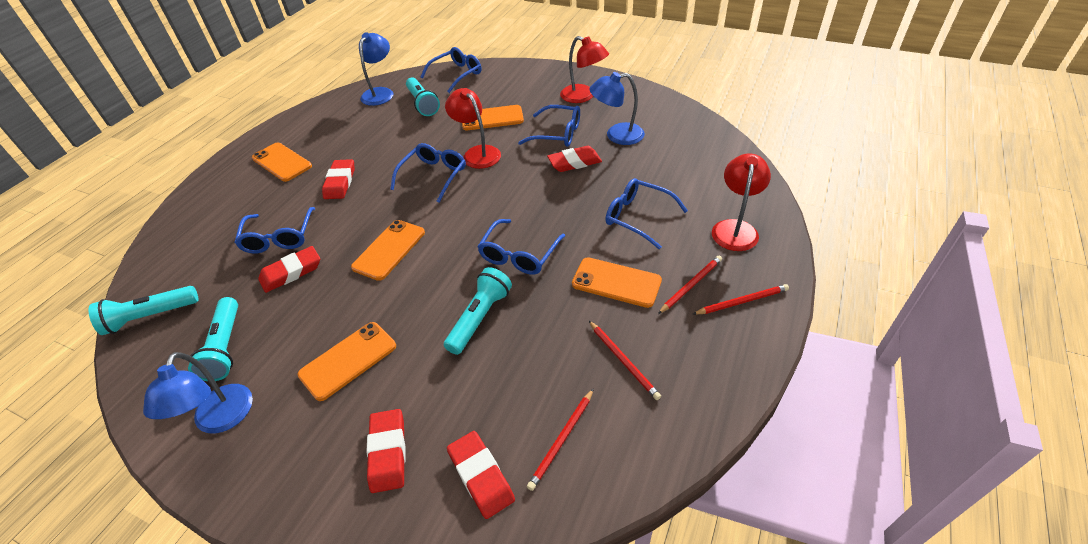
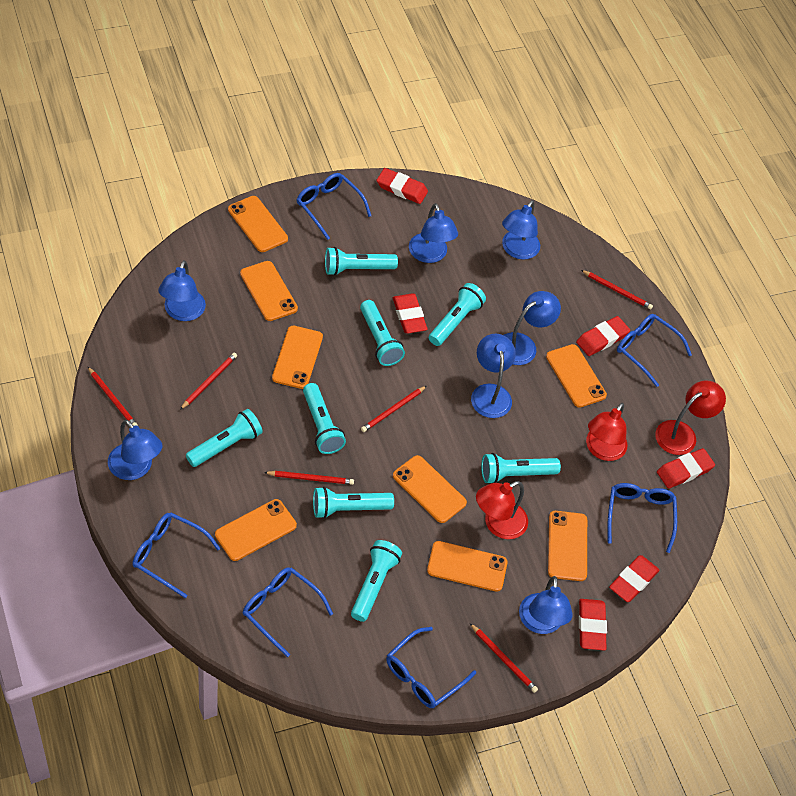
blue lamp: 3 -> 7
orange phone: 5 -> 8
red eraser: 5 -> 6
red pencil: 4 -> 6
turquoise flashlight: 4 -> 8

